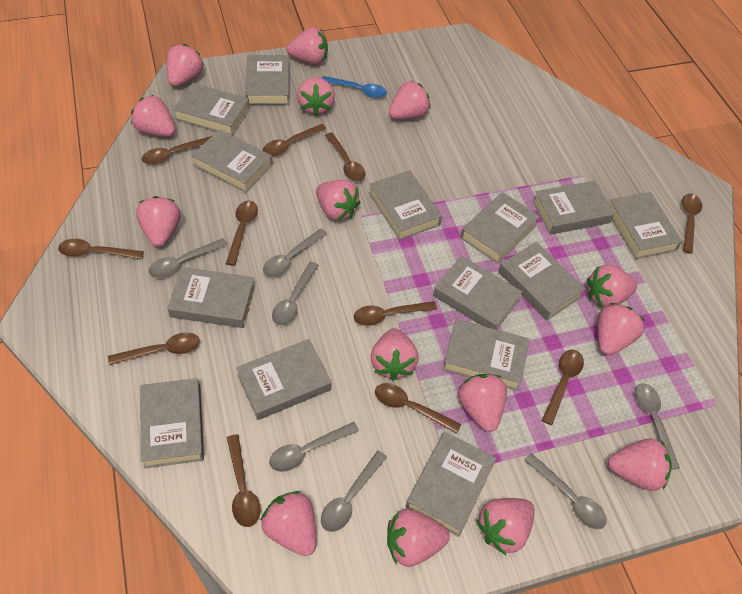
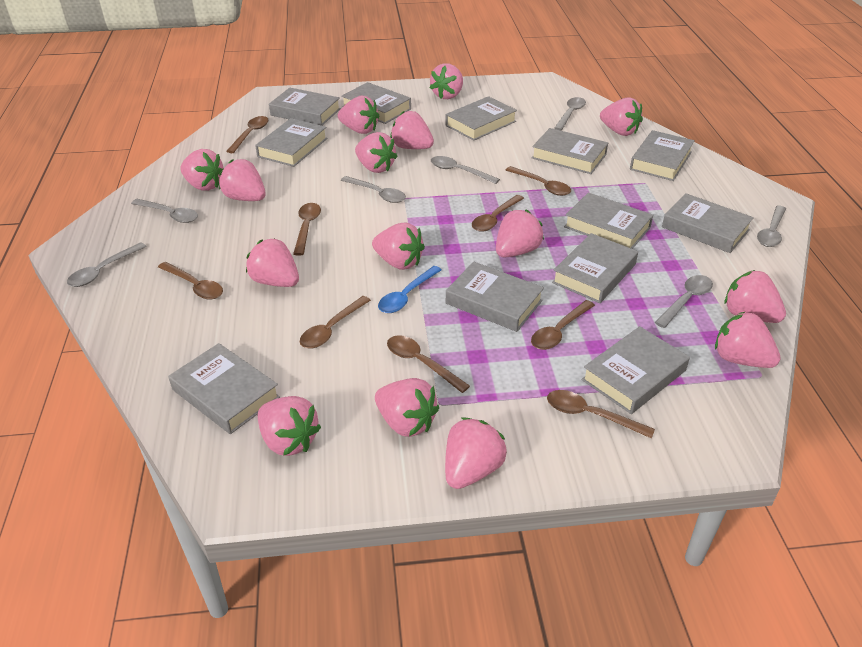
brown spoon: 11 -> 9
grey book: 14 -> 12

